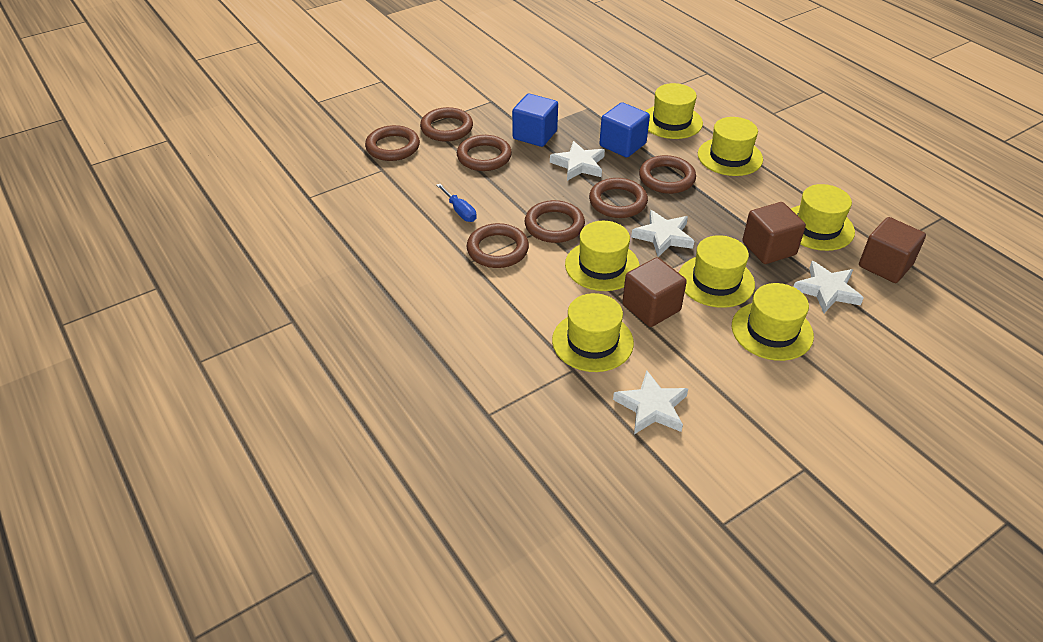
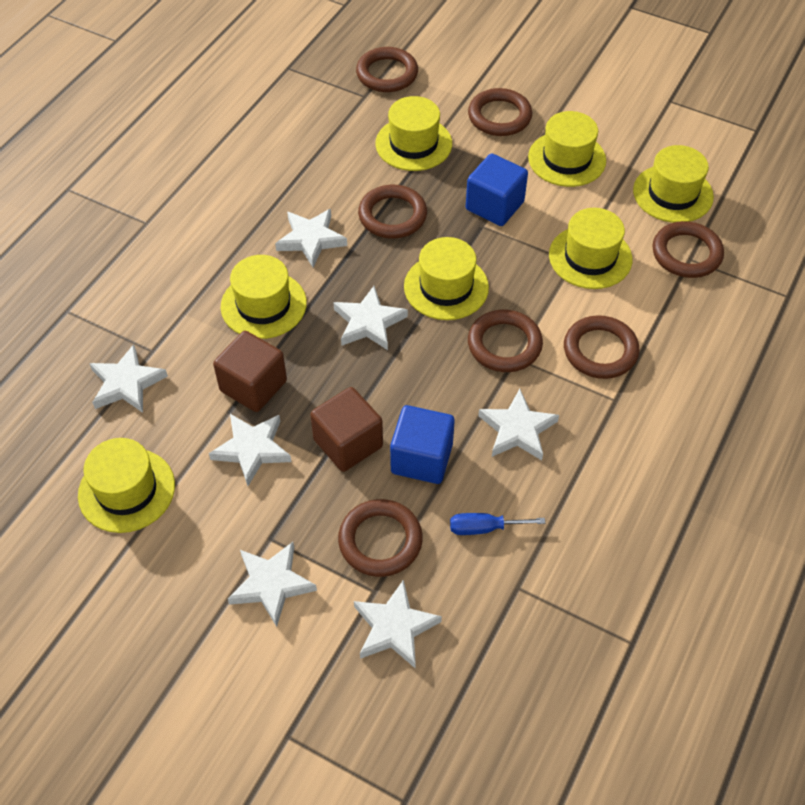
brown cube: 3 -> 2
white star: 4 -> 7

